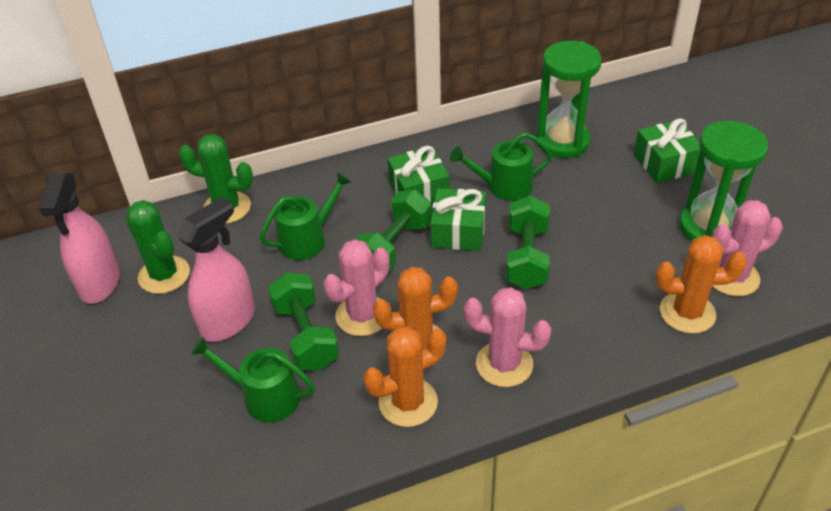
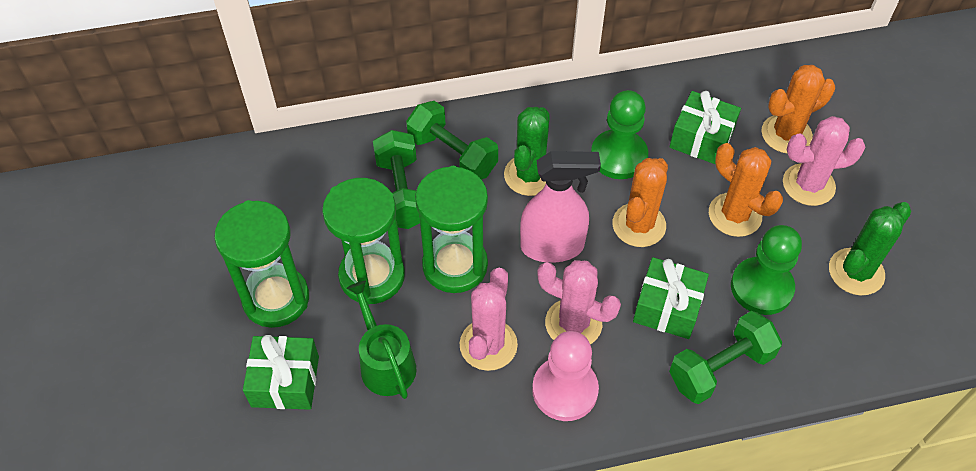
green hourglass: 2 -> 3
green pawn: 0 -> 2
green watering can: 3 -> 1
pink pawn: 0 -> 1
pink spray bottle: 2 -> 1

